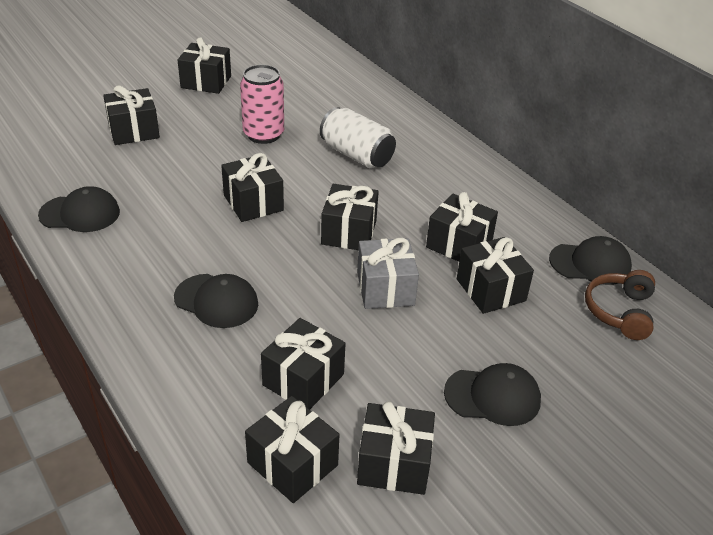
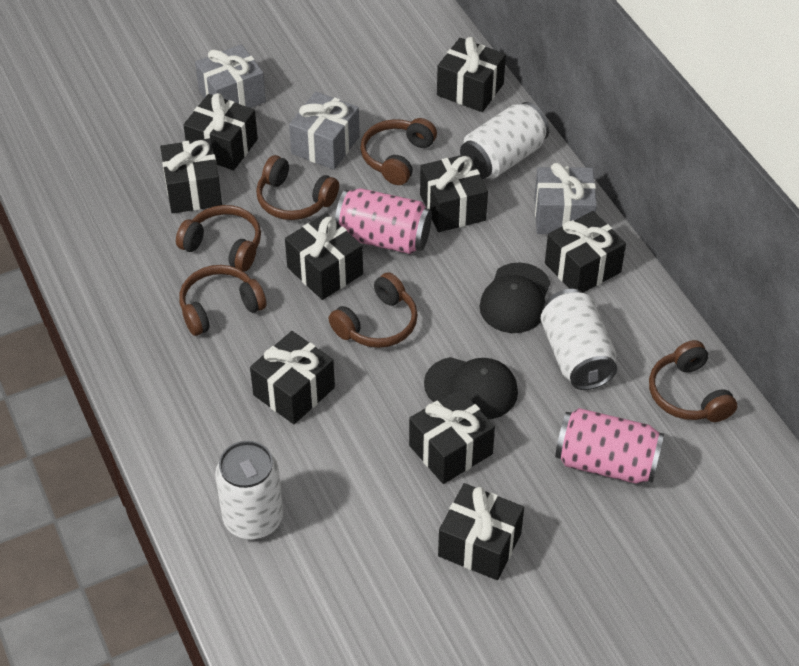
black cap: 4 -> 2
brown headphones: 1 -> 6
grey gift: 1 -> 3
pink can: 1 -> 2
white can: 1 -> 3

